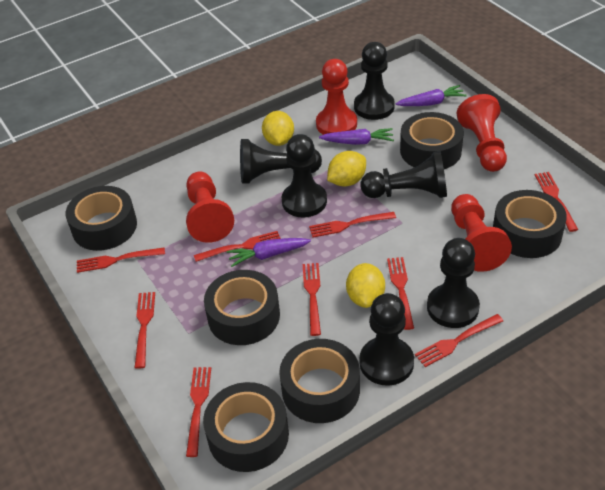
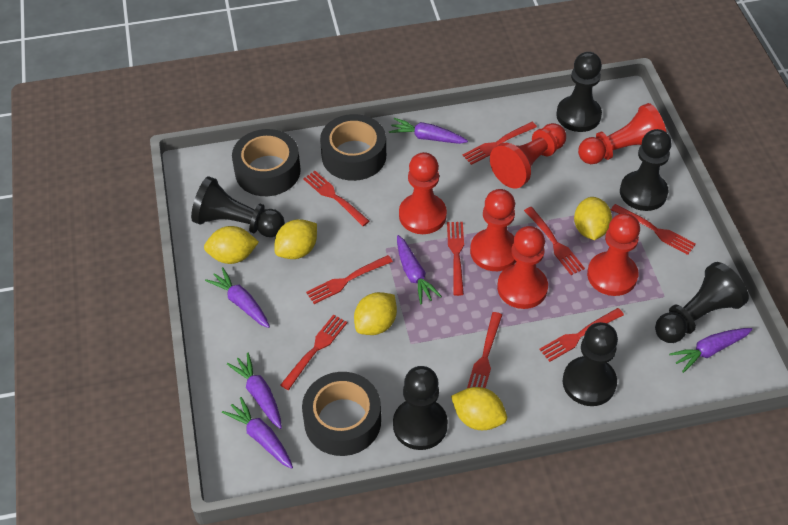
black tape: 6 -> 3
purple carrot: 3 -> 6
red pawn: 4 -> 6
yellow lemon: 3 -> 5

